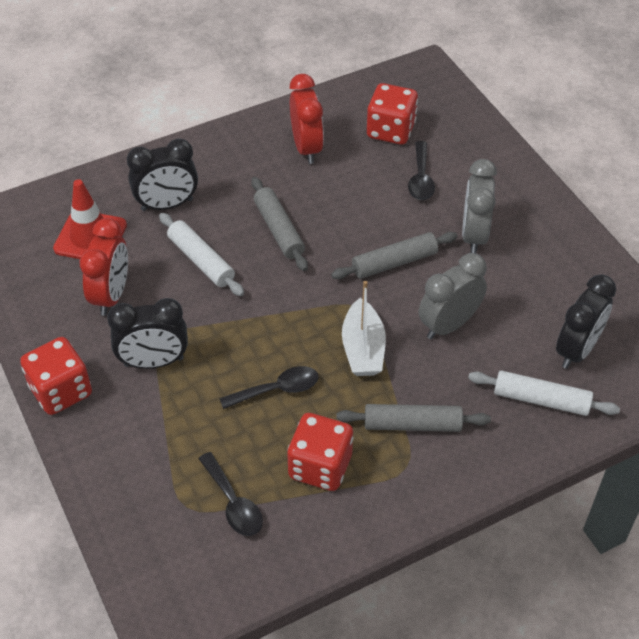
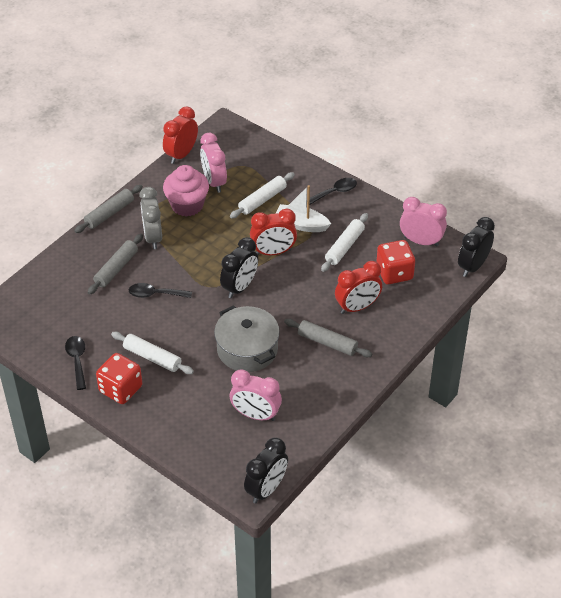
grey clock: 2 -> 1
grey pot: 0 -> 1
pink clock: 0 -> 3
pink cupcake: 0 -> 1
red clock: 2 -> 3
red dice: 3 -> 2
red traffic cone: 1 -> 0
white rolling pin: 2 -> 3

